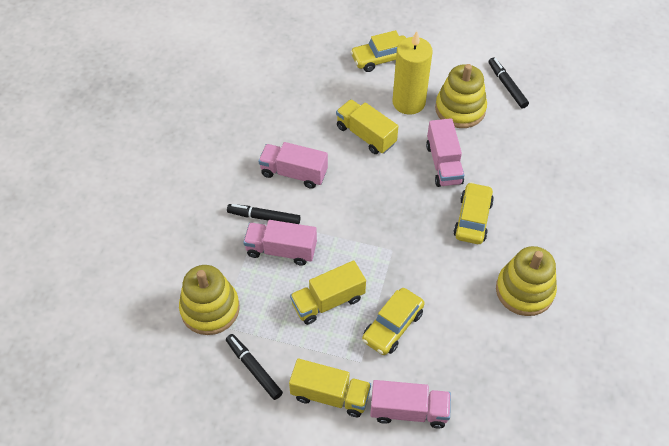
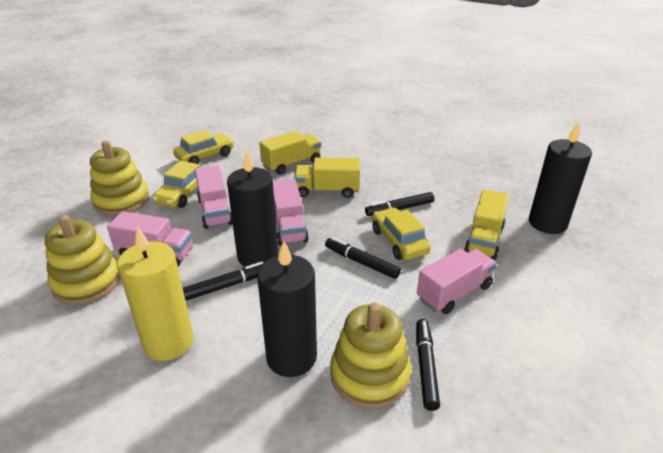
black candle: 0 -> 3
black marker: 3 -> 4

